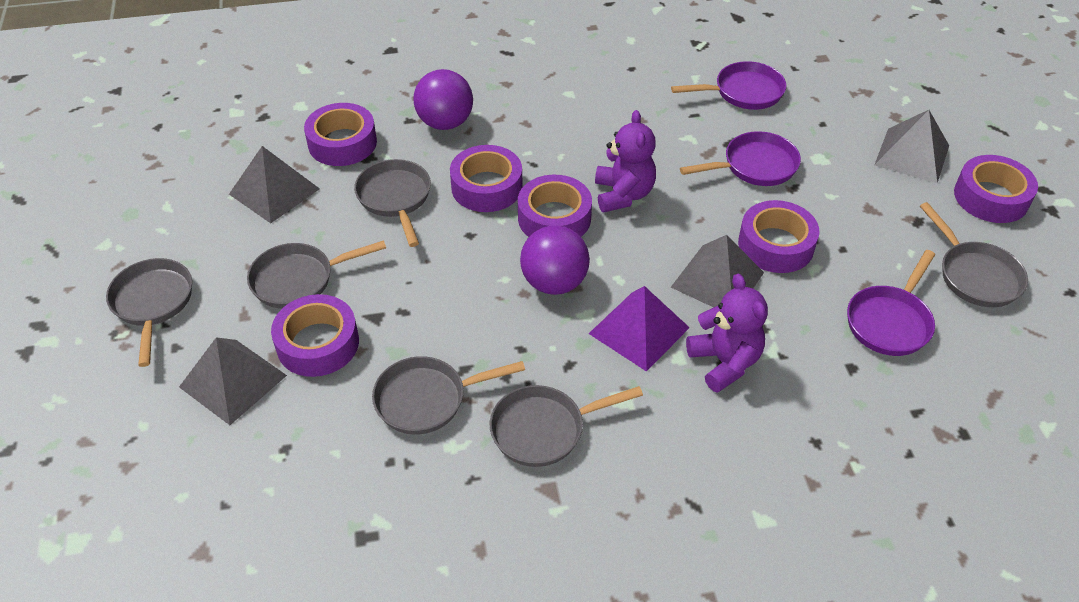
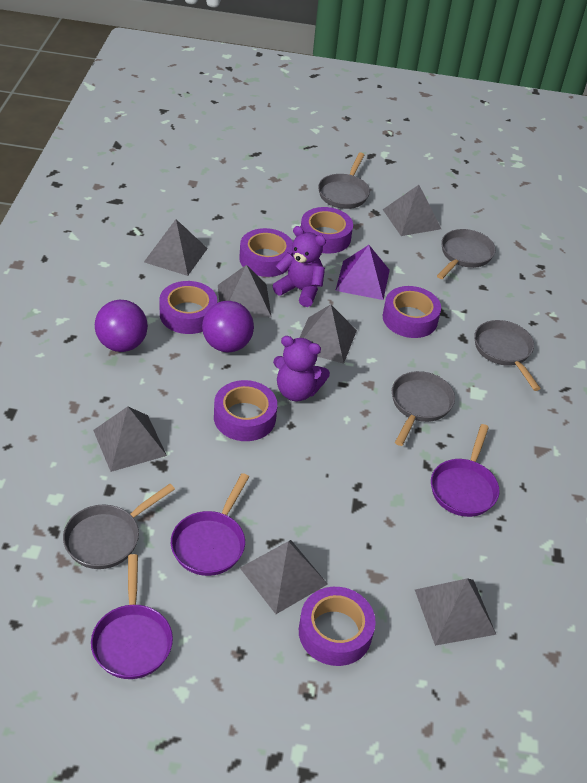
grey pan: 6 -> 5
grey pyramid: 4 -> 7

